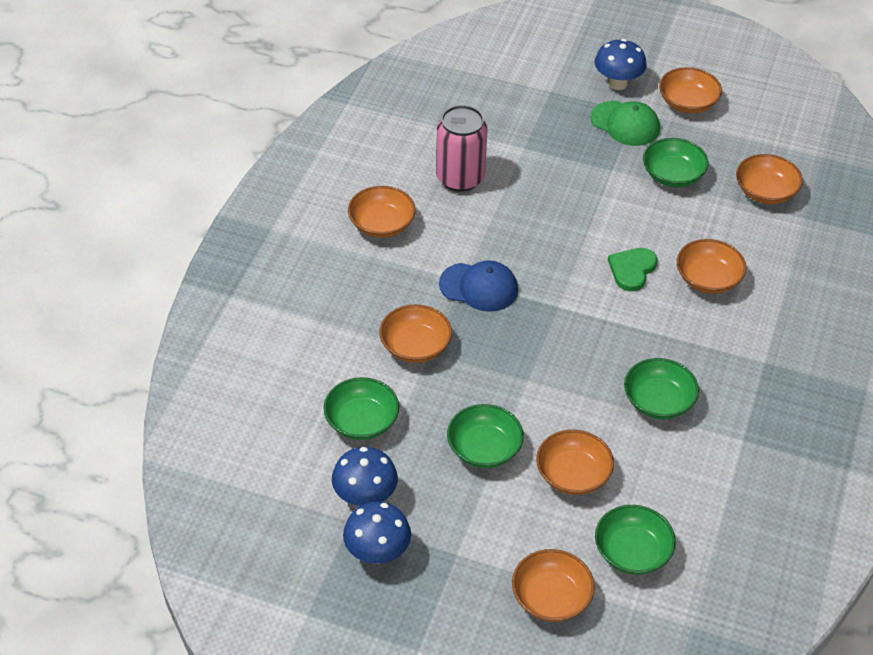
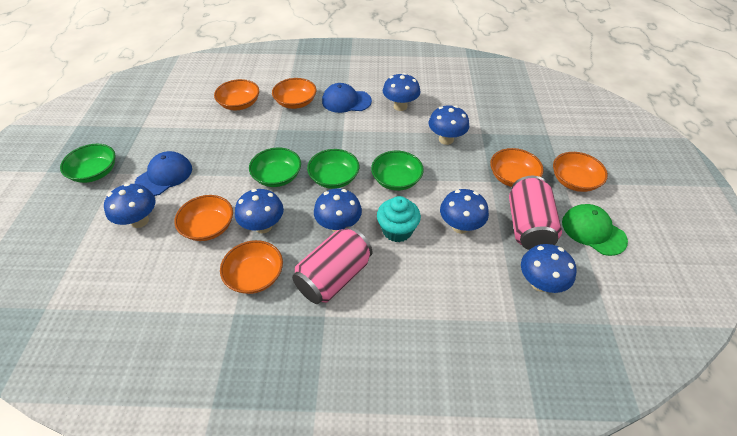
blue cap: 1 -> 2
blue mushroom: 3 -> 7
green bowl: 5 -> 4
green heart: 1 -> 0
orange bowl: 7 -> 6
pink can: 1 -> 2
turquoise cupcake: 0 -> 1

